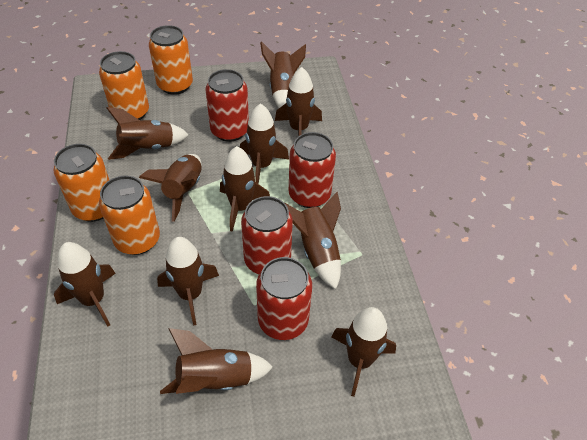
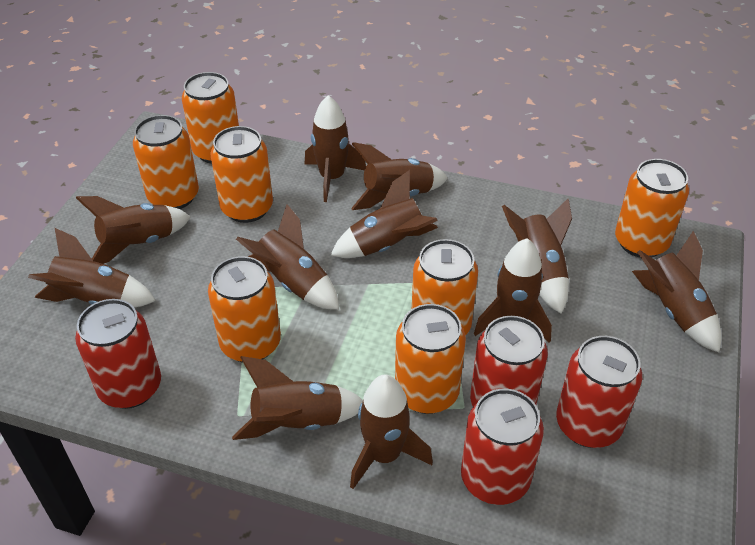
orange can: 4 -> 7

